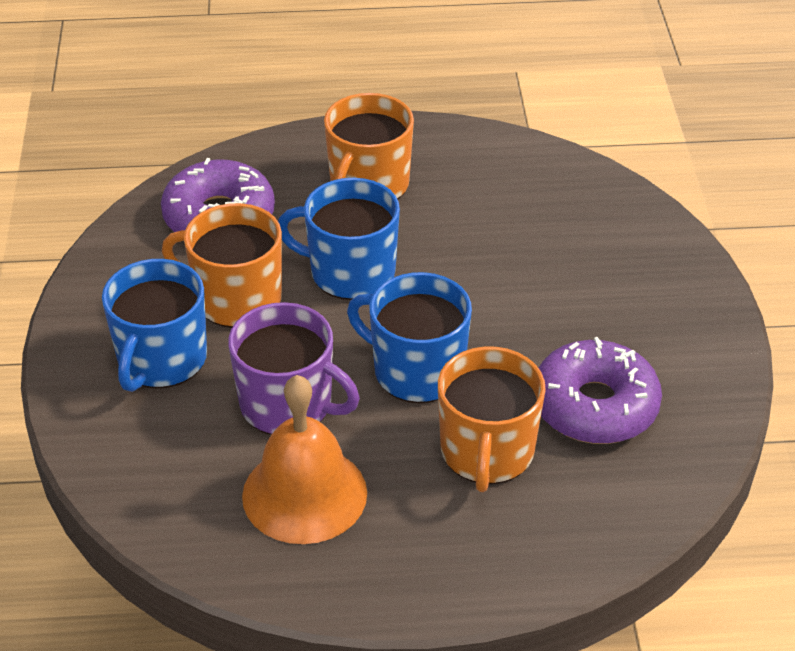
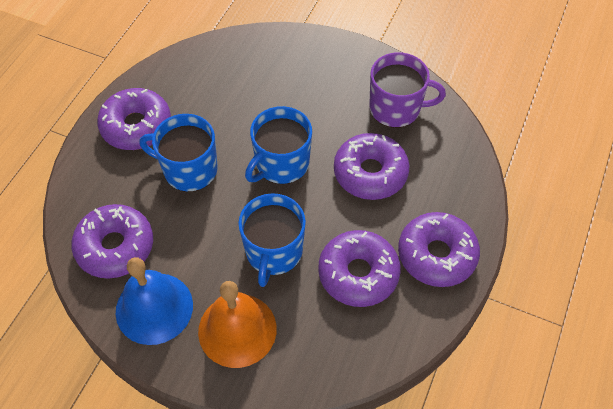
blue bell: 0 -> 1
orange mug: 3 -> 0
purple donut: 2 -> 5

